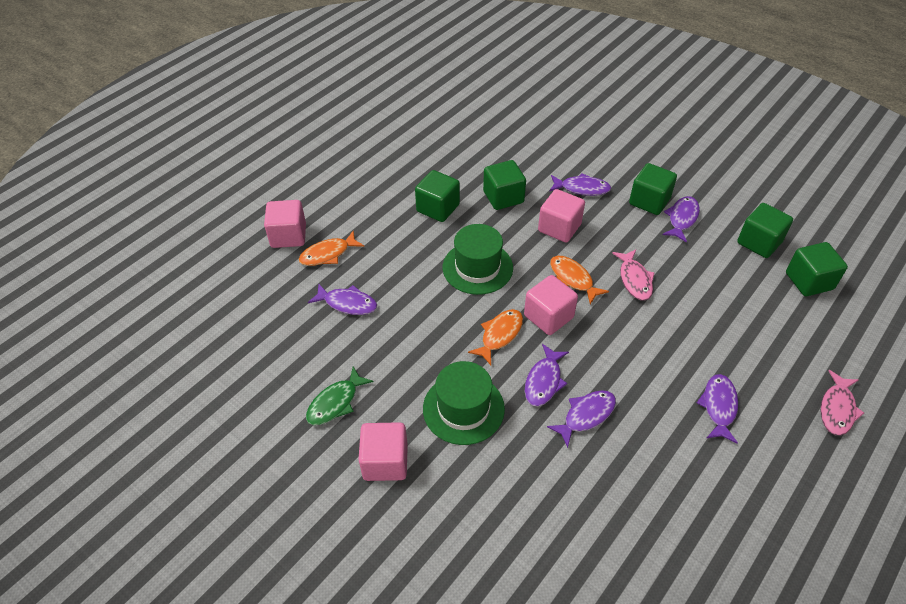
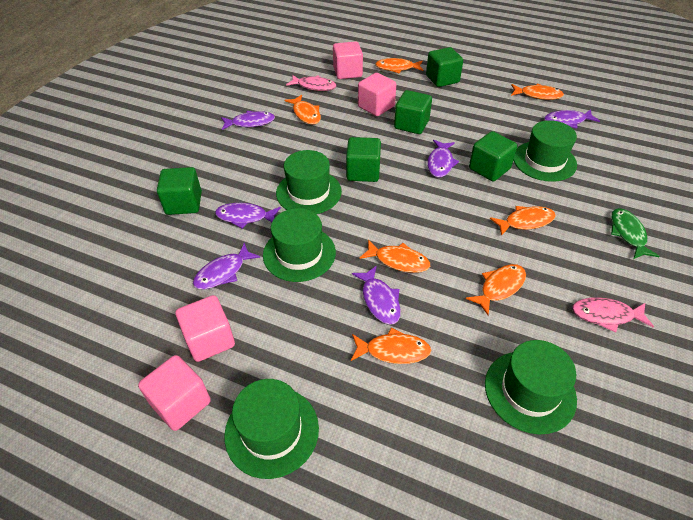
green hat: 2 -> 5
orange fish: 3 -> 7

